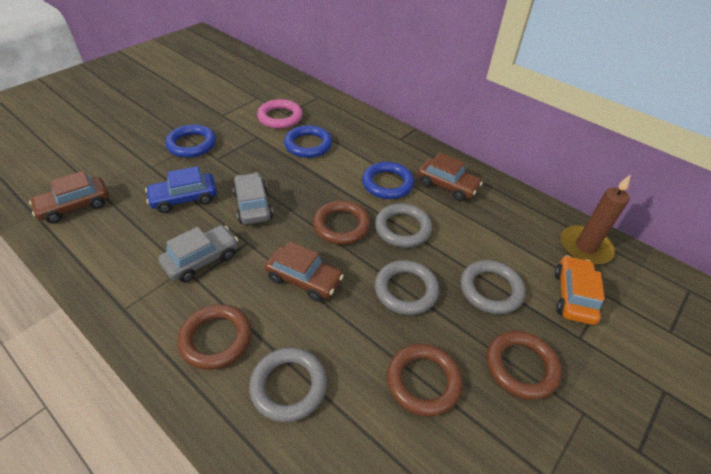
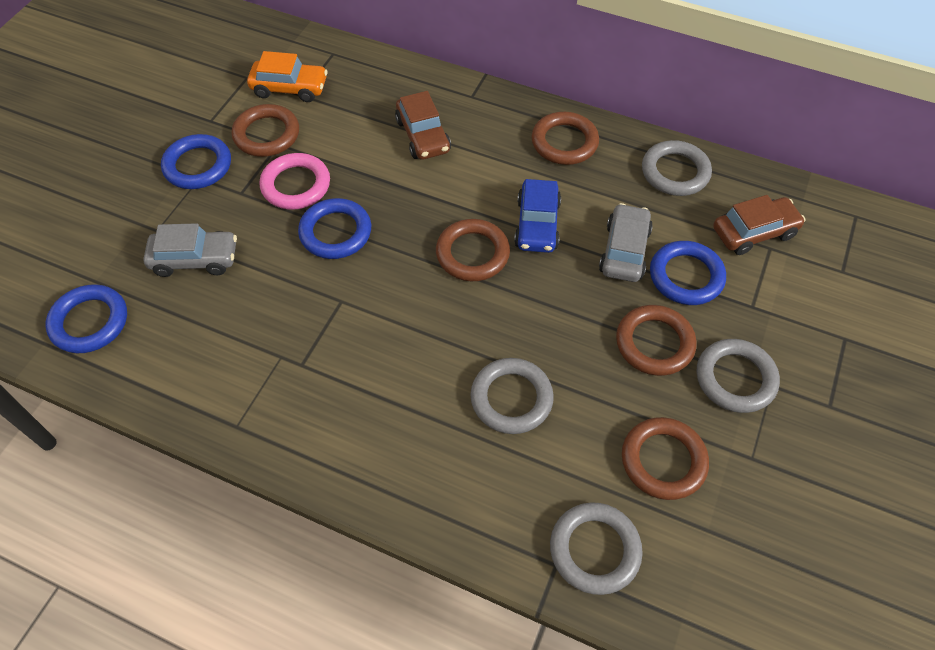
blue ring: 3 -> 4
brown candle: 1 -> 0
brown car: 3 -> 2
brown ring: 4 -> 5

